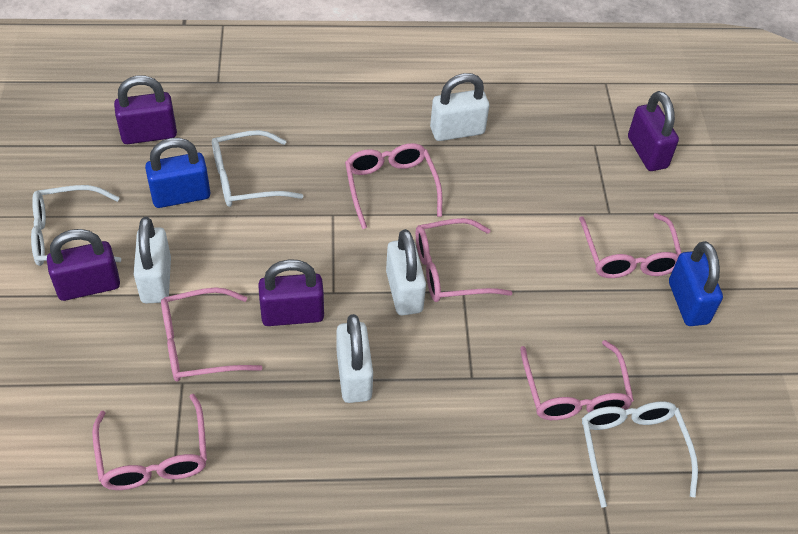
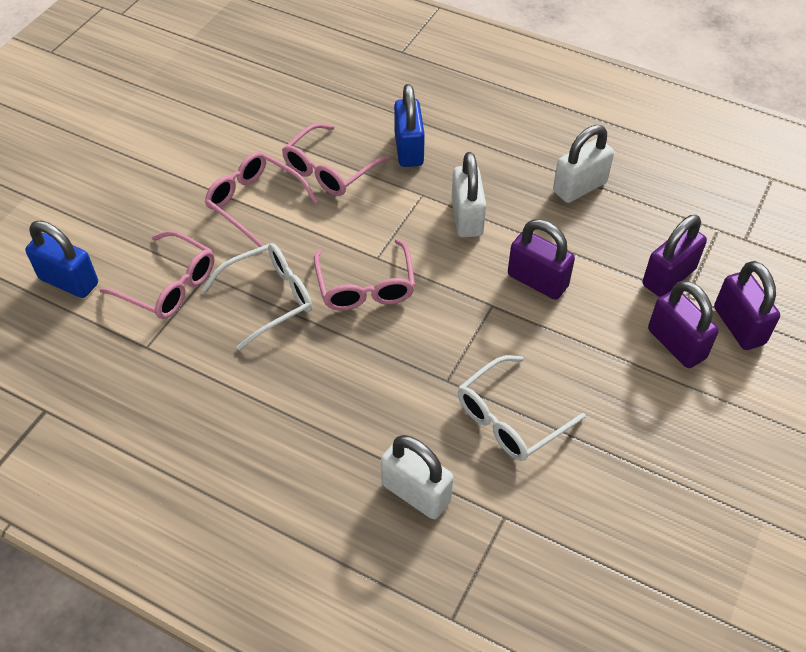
pink glasses: 6 -> 4
white glasses: 3 -> 2
white padlock: 4 -> 3

